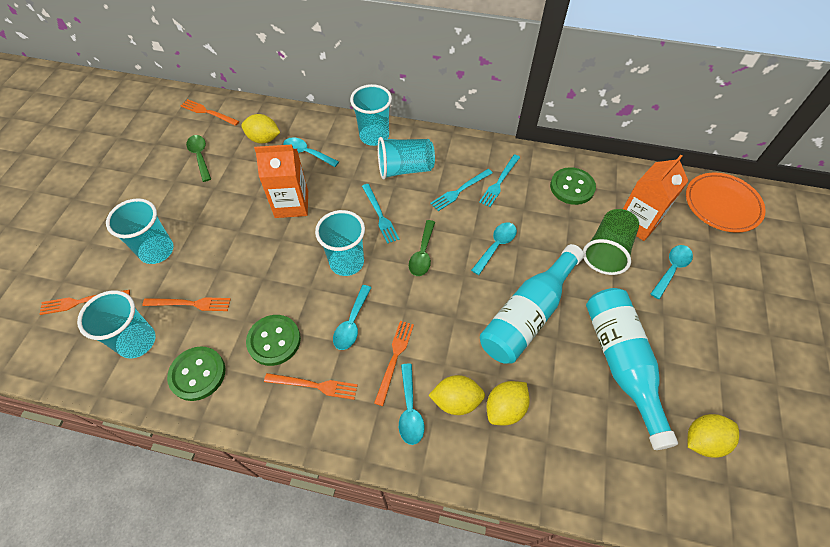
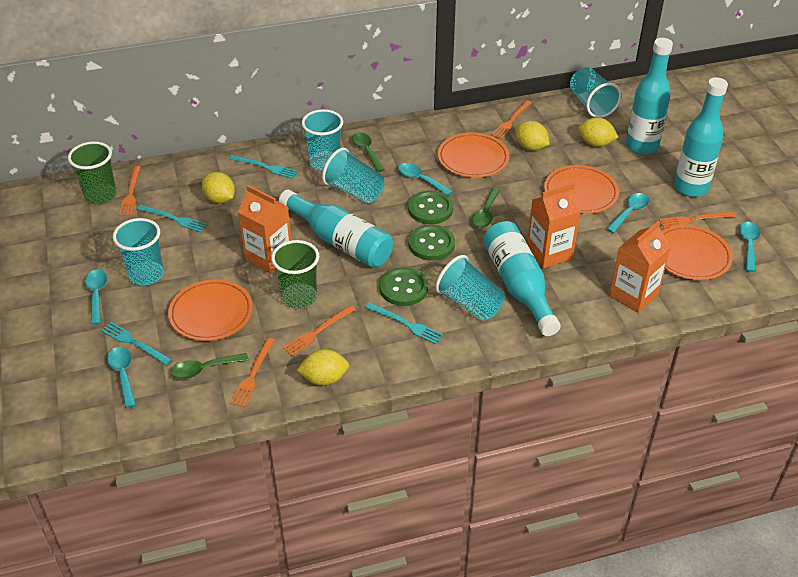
green cup: 1 -> 2
green spoon: 2 -> 3
orange carton: 2 -> 3
orange plate: 1 -> 4
turquoise bottle: 2 -> 4
turquoise fork: 3 -> 4

